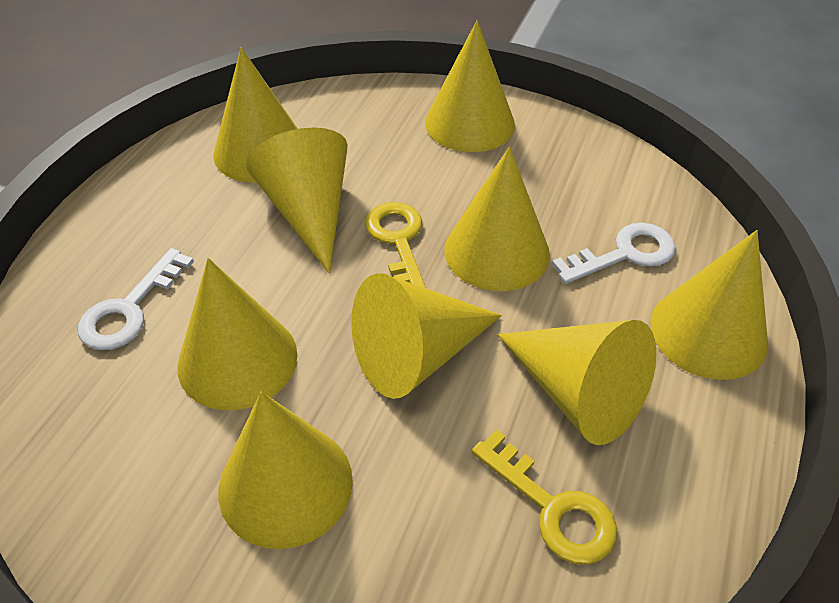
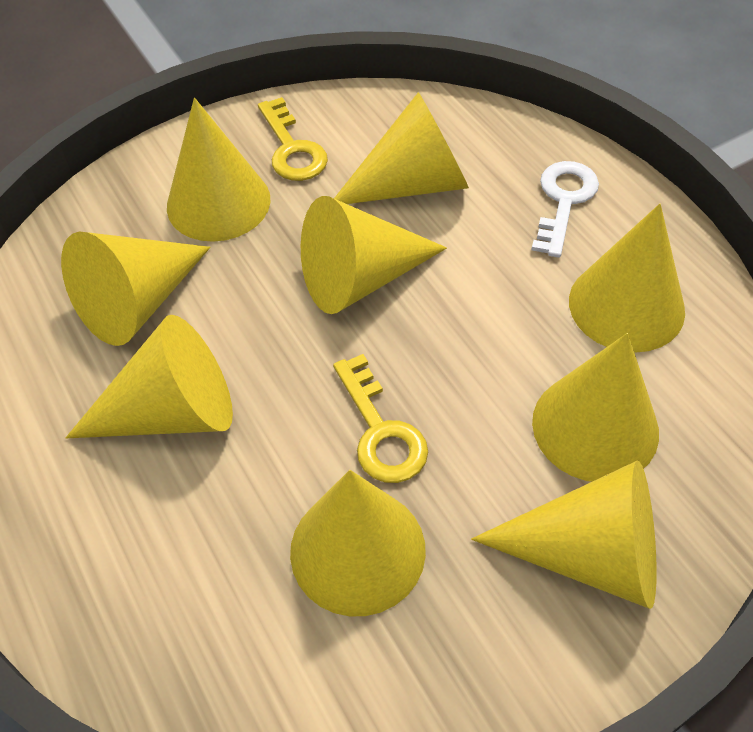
white key: 2 -> 1

